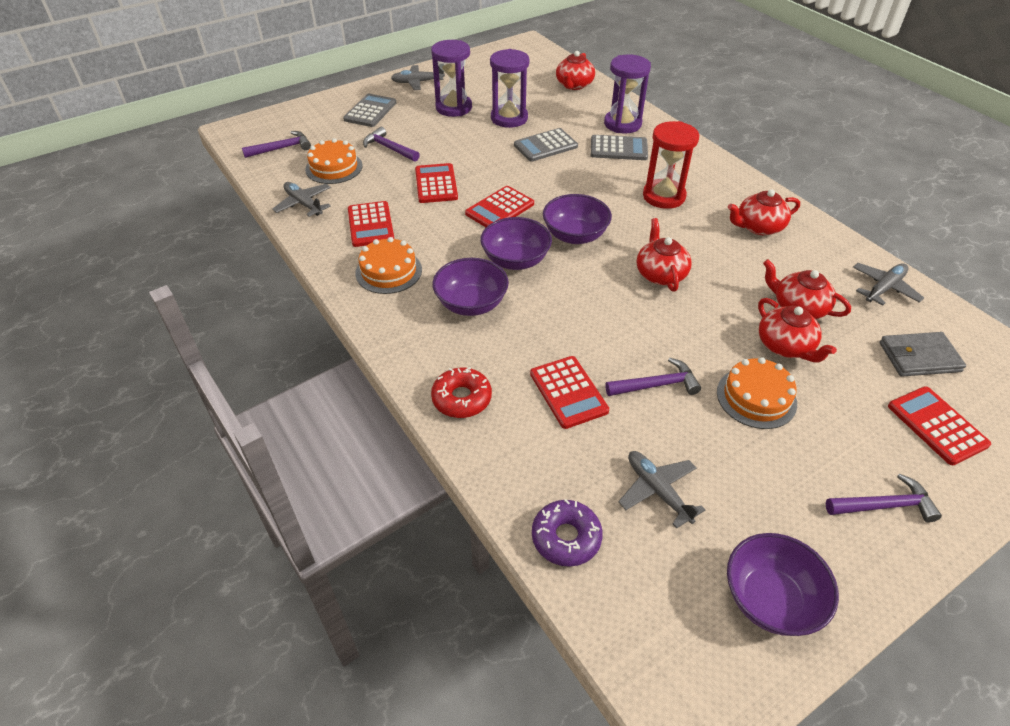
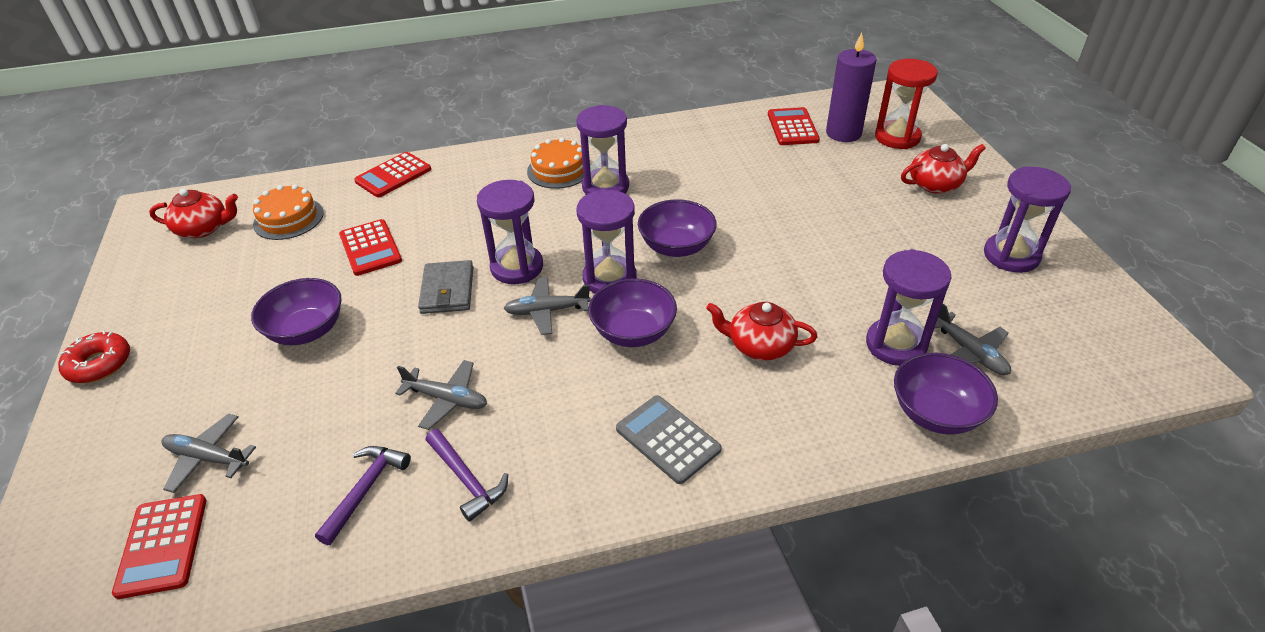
grey calculator: 3 -> 1
orange cake: 3 -> 2
purple candle: 0 -> 1
purple donut: 1 -> 0
purple hammer: 4 -> 2
purple hourglass: 3 -> 5
red calculator: 5 -> 4
red teapot: 5 -> 3

